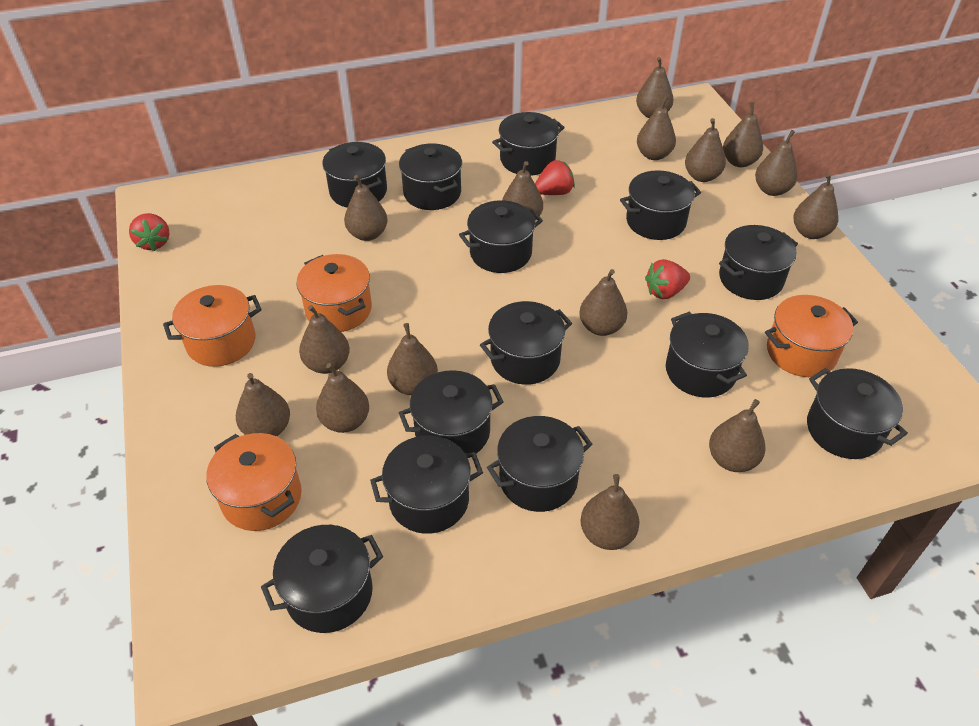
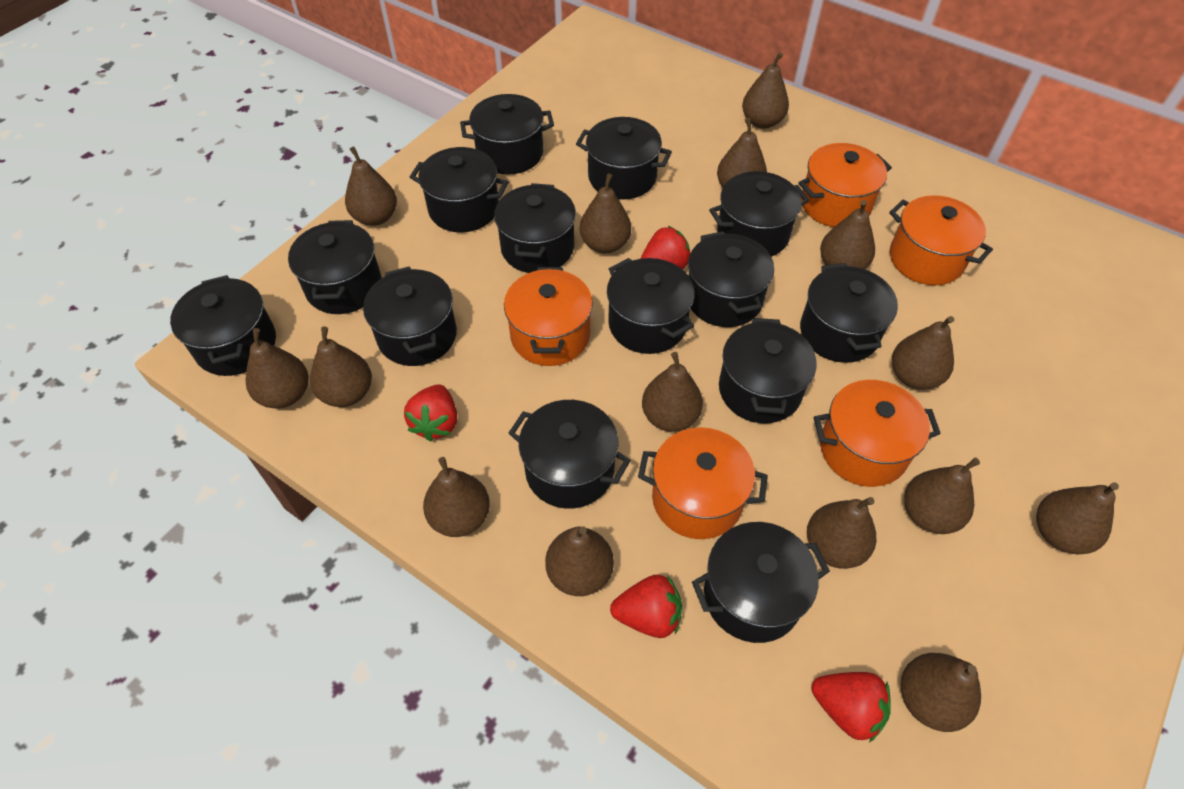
black pot: 13 -> 14
orange pot: 4 -> 5
red strawberry: 3 -> 4

